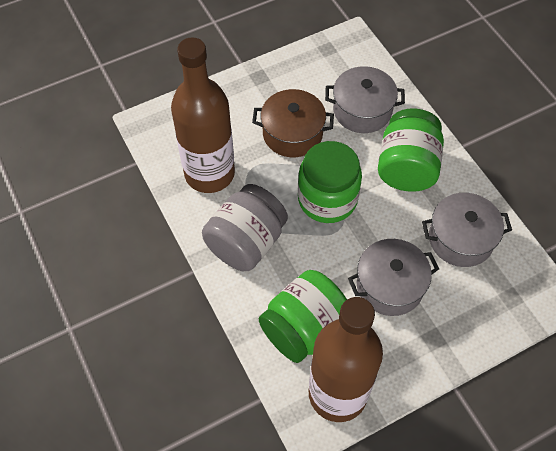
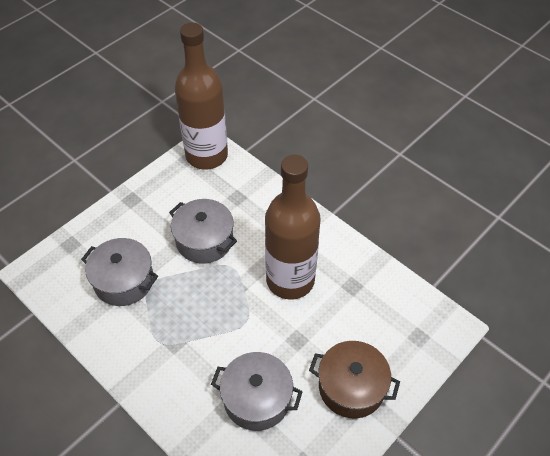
green jar: 3 -> 0
grey jar: 1 -> 0

